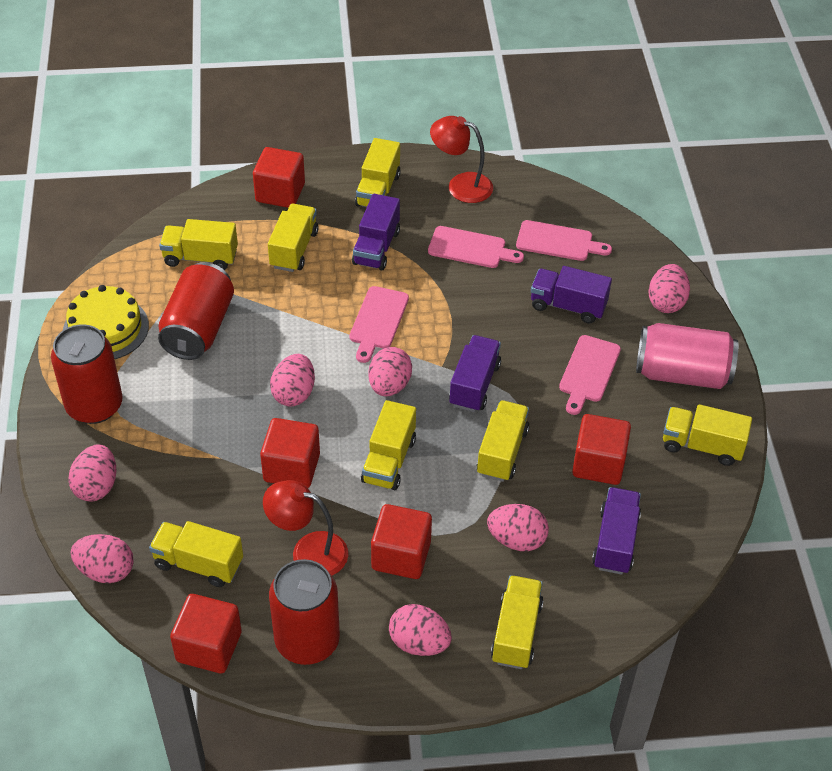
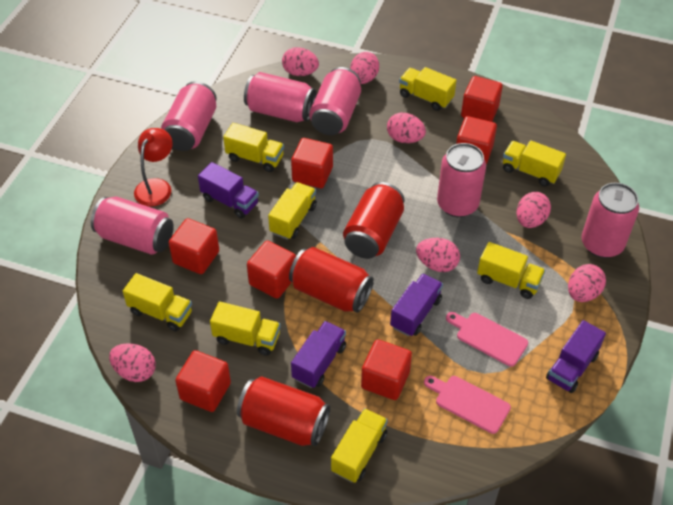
pink can: 1 -> 6
pink cutting board: 4 -> 2
red cube: 5 -> 7
red lamp: 2 -> 1
yellow cake: 1 -> 0

